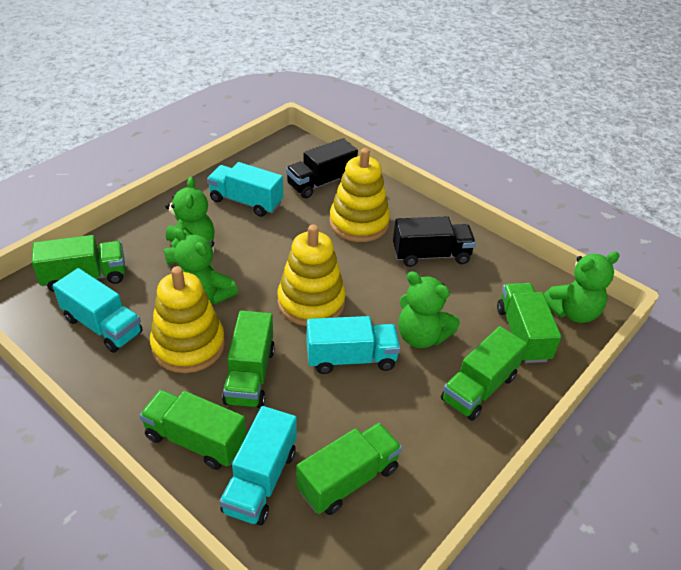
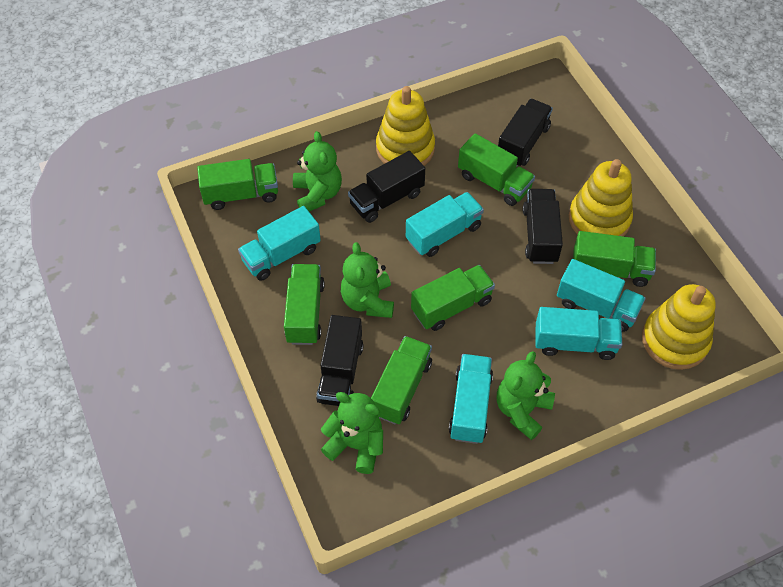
black truck: 2 -> 4
turquoise truck: 4 -> 5

